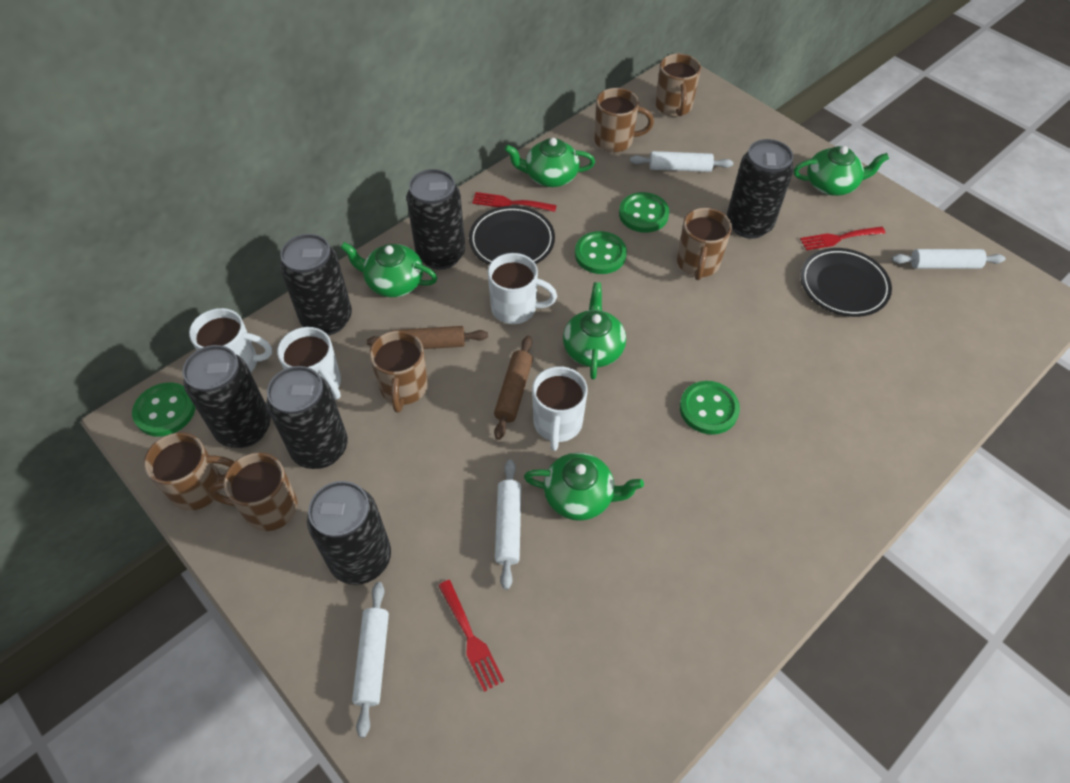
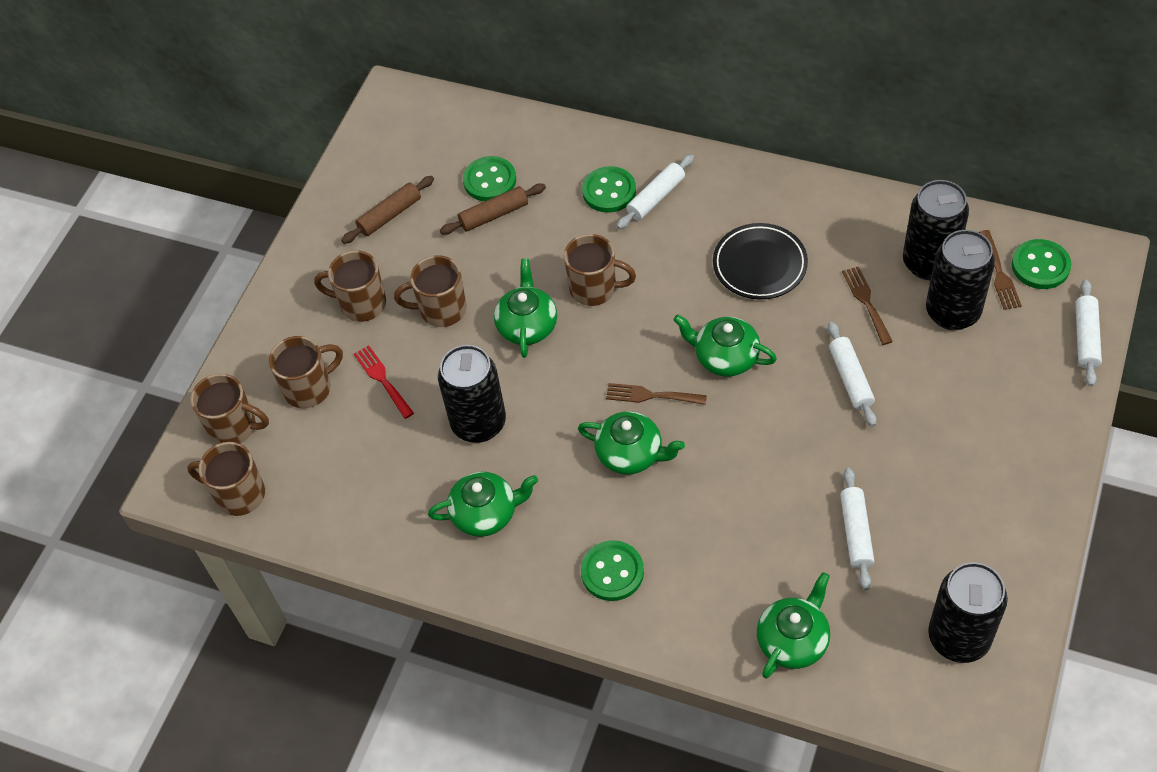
black can: 6 -> 4
black plate: 2 -> 1
brown fork: 0 -> 3
red fork: 3 -> 1
white mug: 4 -> 0

